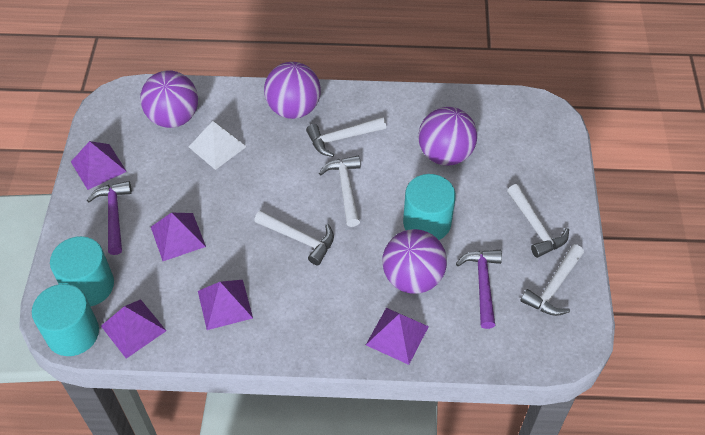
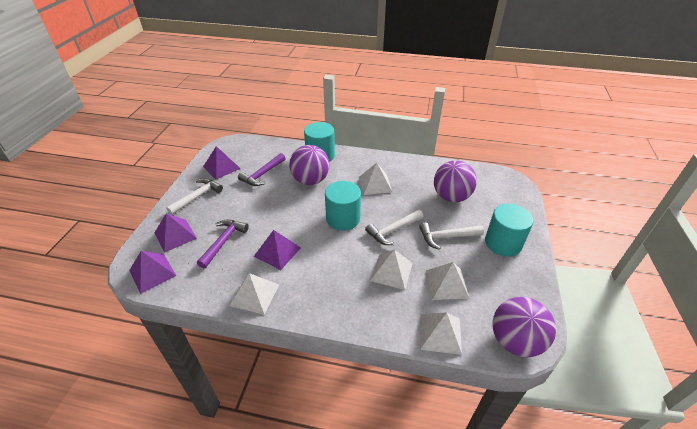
purple ball: 4 -> 3
purple pyramid: 5 -> 4
white hammer: 5 -> 3
white pyramid: 1 -> 5

